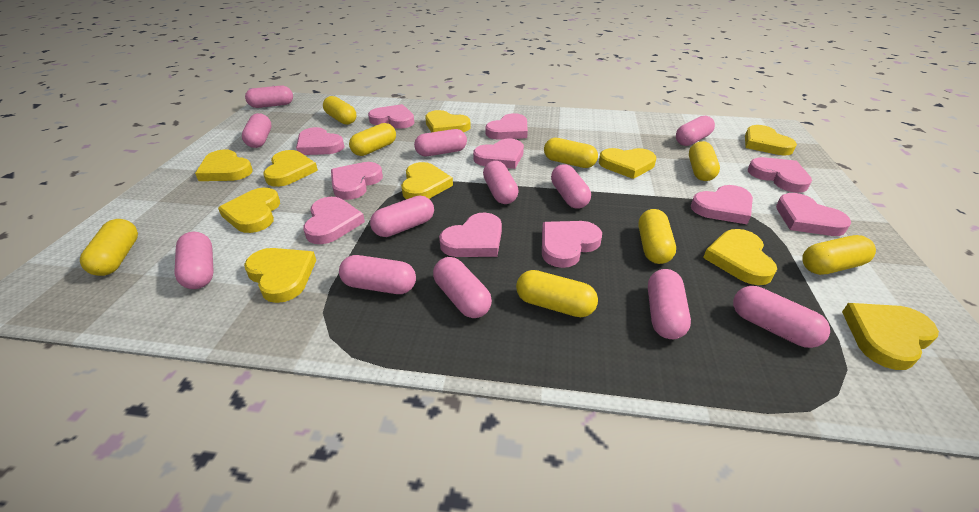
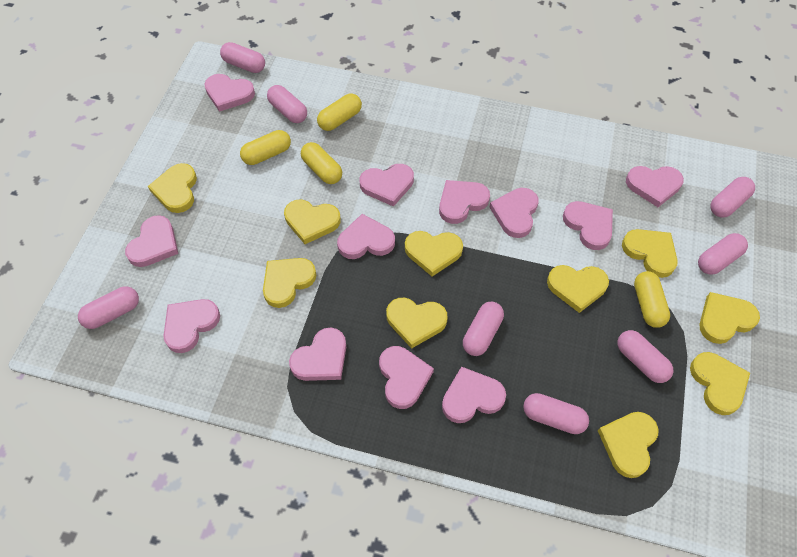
pink capsule: 12 -> 8
pink heart: 11 -> 12
yellow capsule: 8 -> 4

